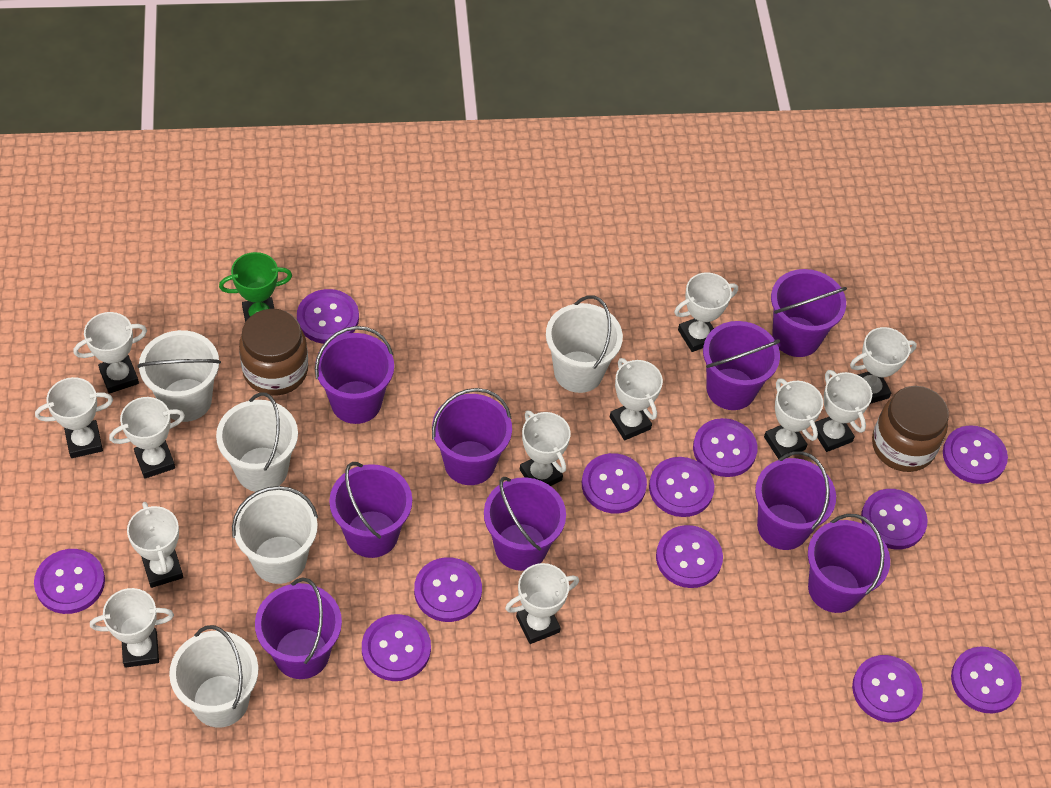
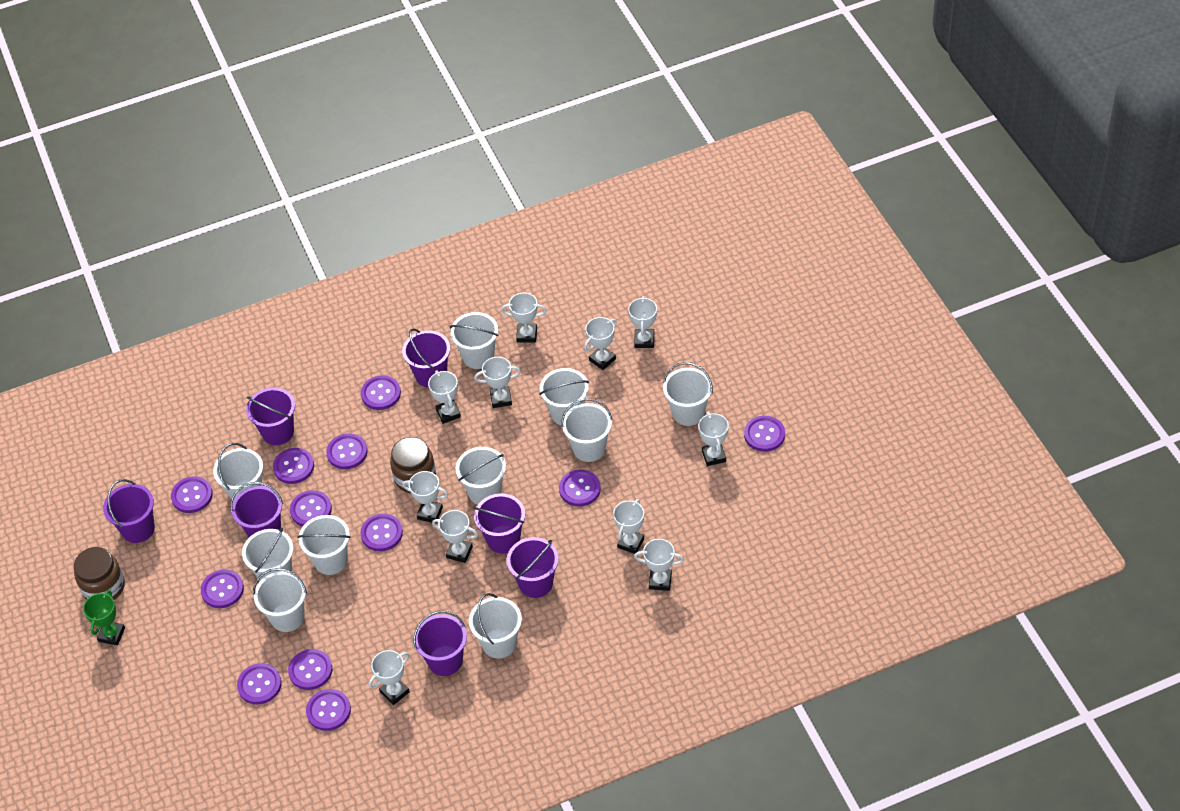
purple bucket: 9 -> 7
white bucket: 5 -> 10
white trophy: 12 -> 11

